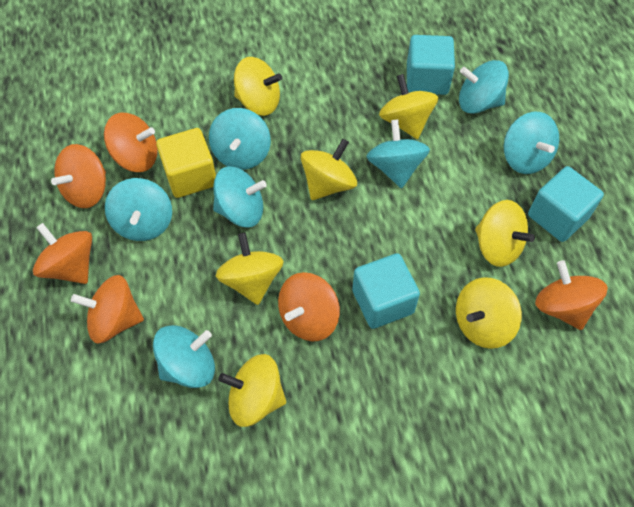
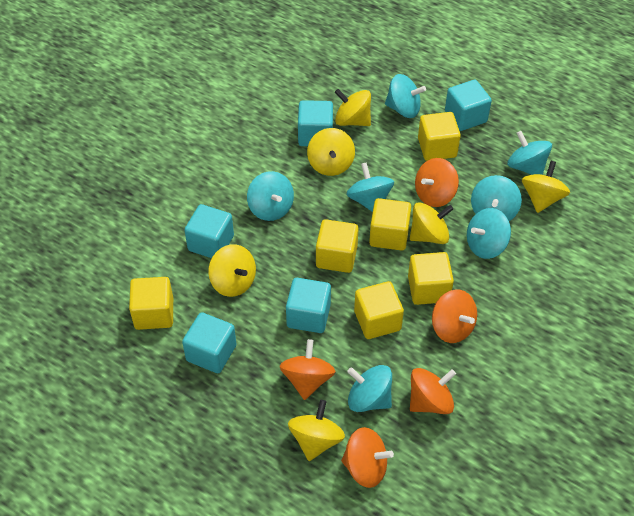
orange spinning top: 6 -> 5
turquoise cube: 3 -> 5
yellow cube: 1 -> 6
yellow spinning top: 7 -> 6

